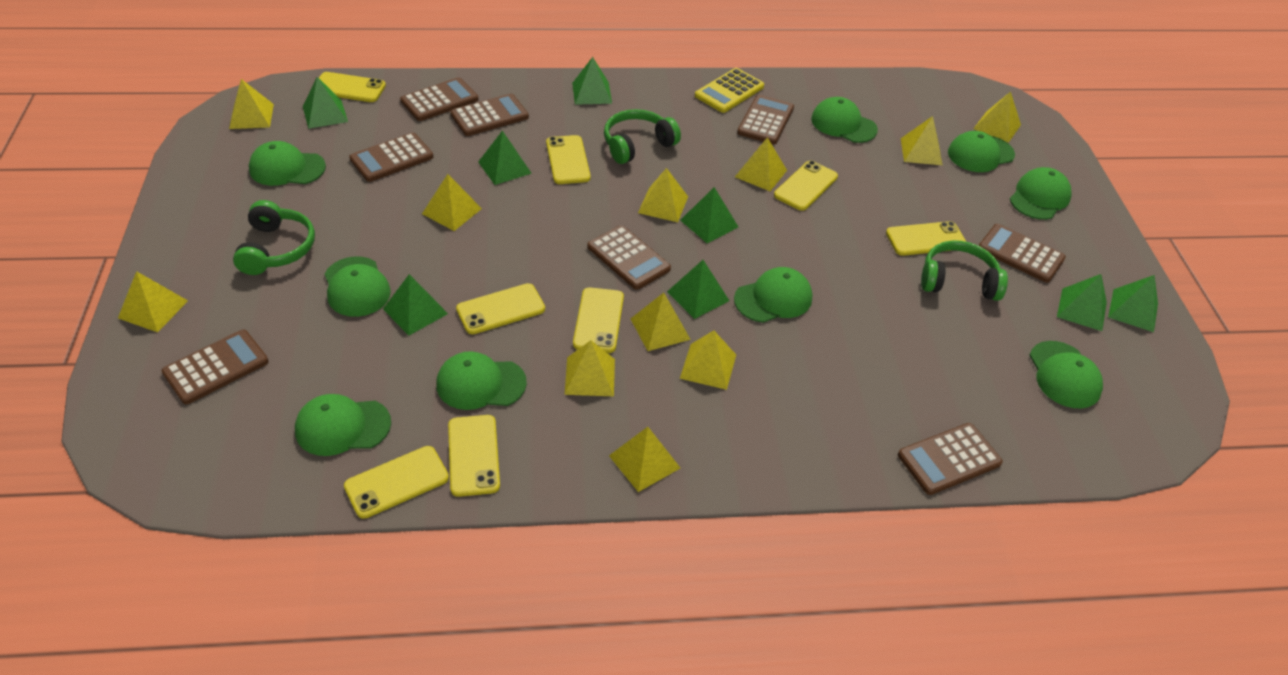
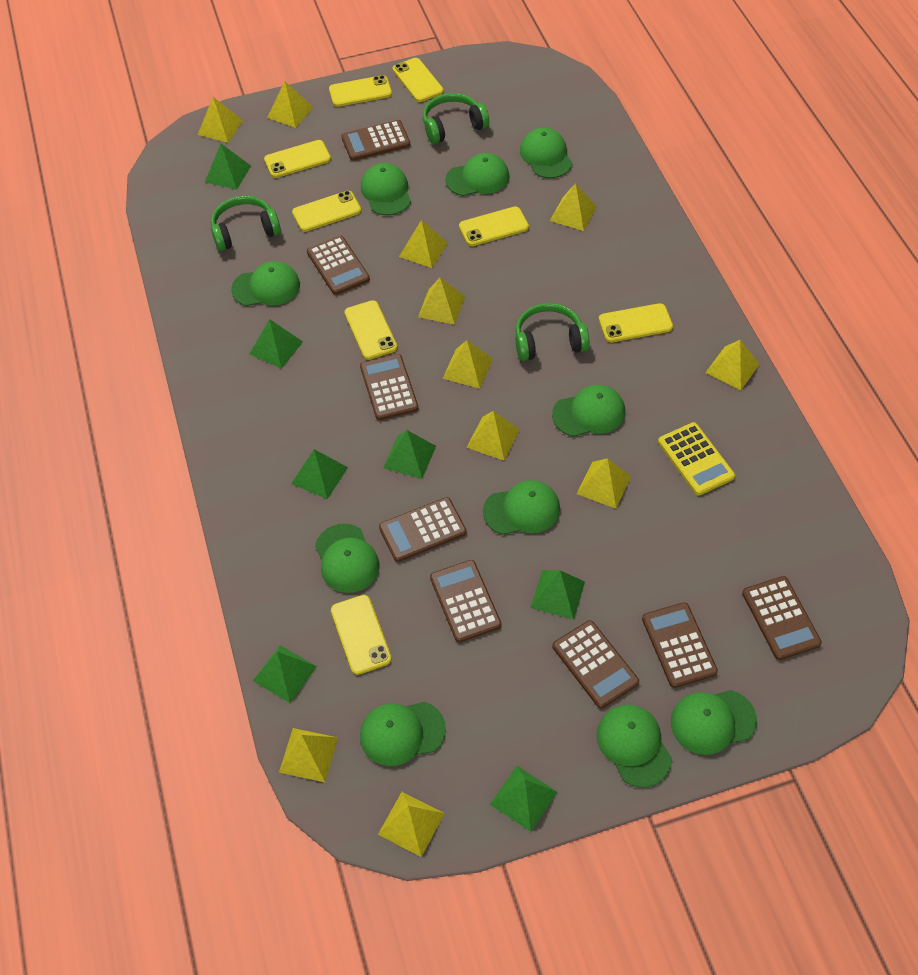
green cap: 9 -> 10
green pyramid: 8 -> 7

